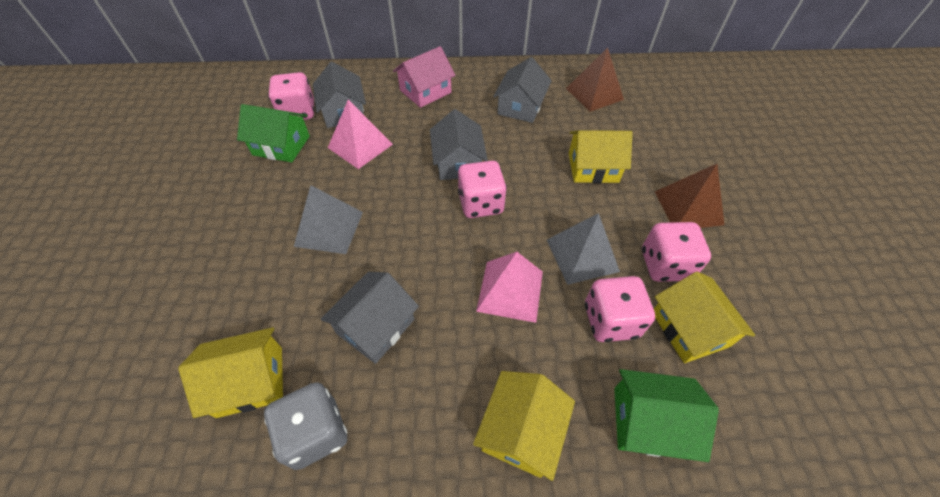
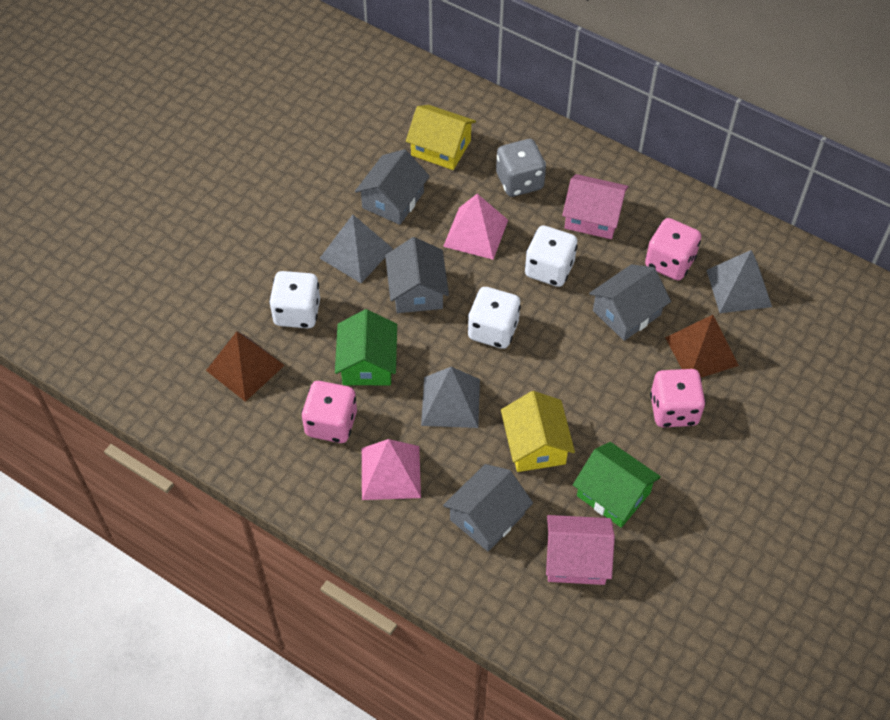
grey pyramid: 2 -> 3
pink dice: 4 -> 3
pink house: 1 -> 2
white dice: 0 -> 3
yellow house: 4 -> 2

